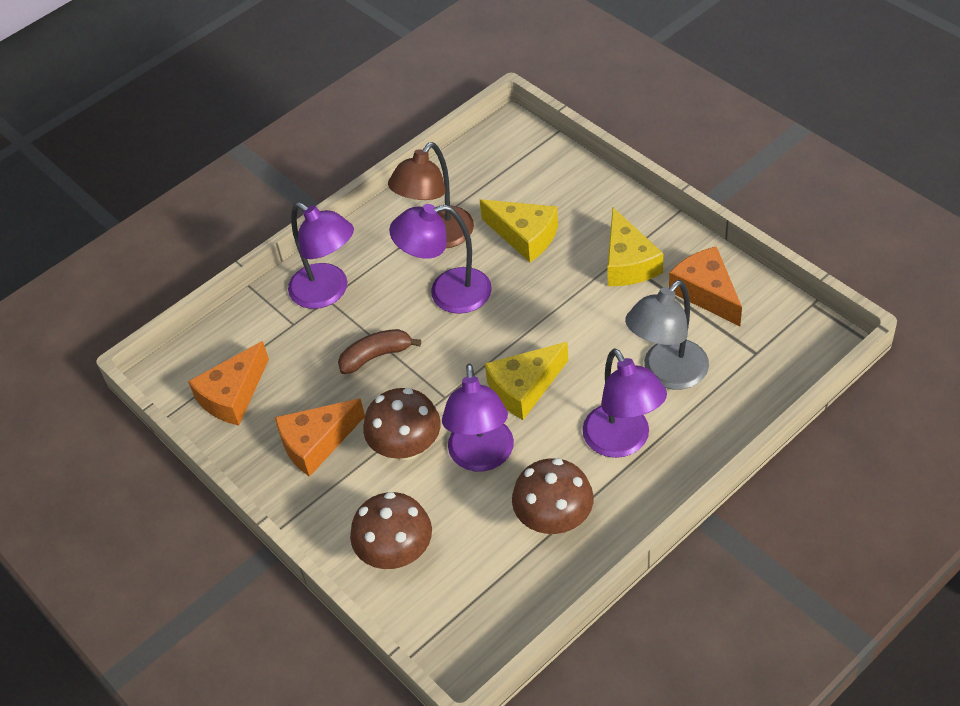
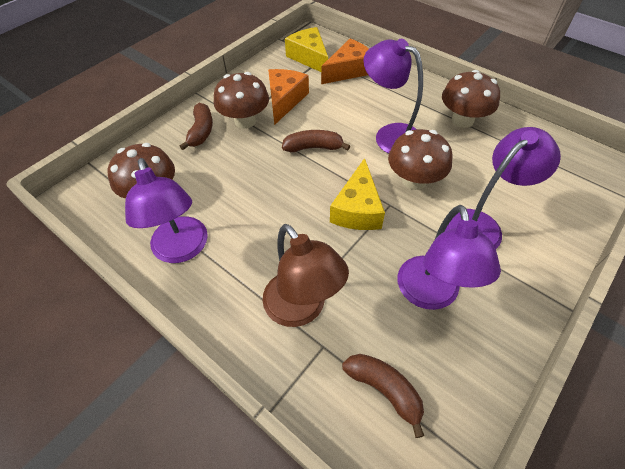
brown banana: 1 -> 3
brown mushroom: 3 -> 4
grey lamp: 1 -> 0
orange cheese: 3 -> 2
yellow cheese: 3 -> 2

